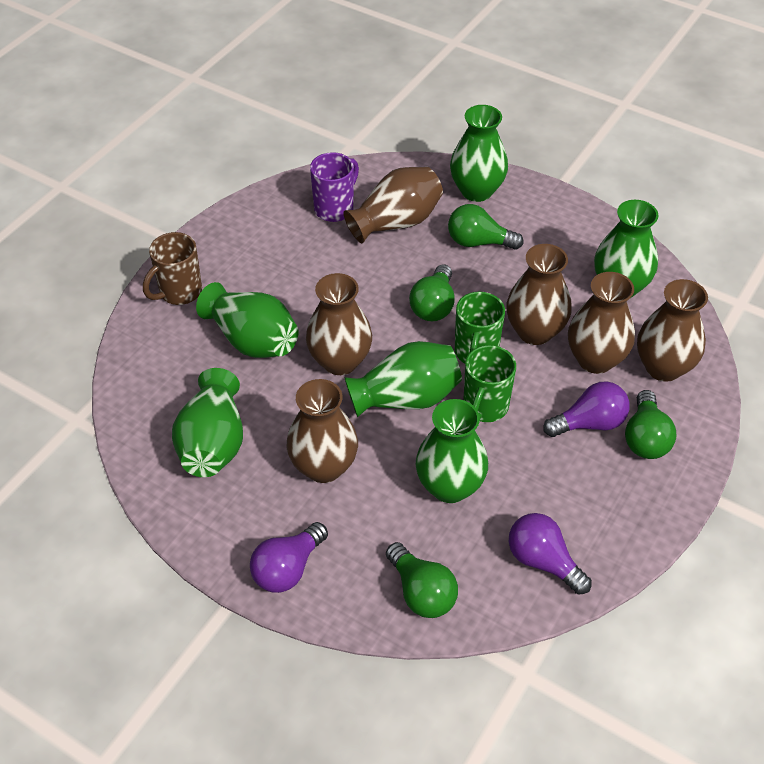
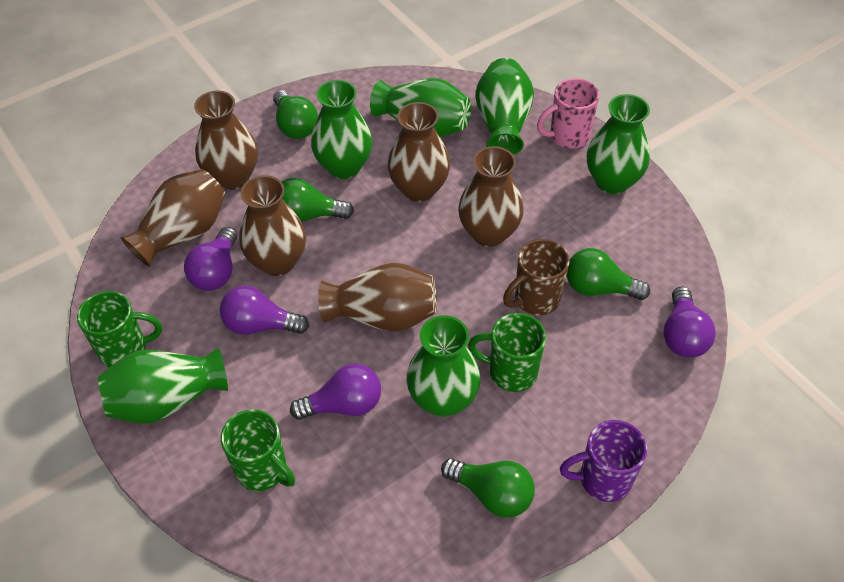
green mug: 2 -> 3
pink mug: 0 -> 1
purple light bulb: 3 -> 4

